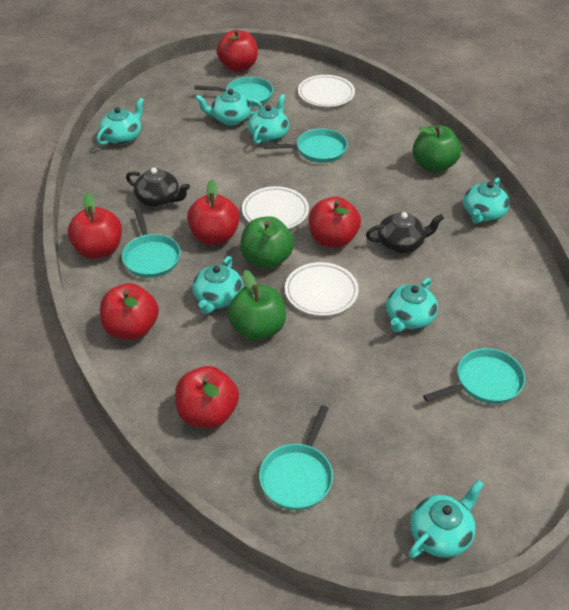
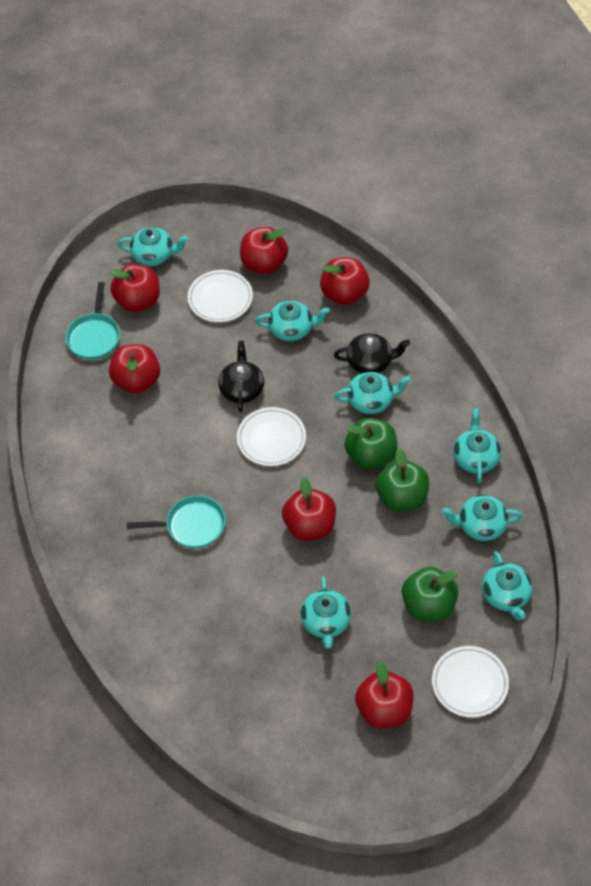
turquoise pan: 5 -> 2

